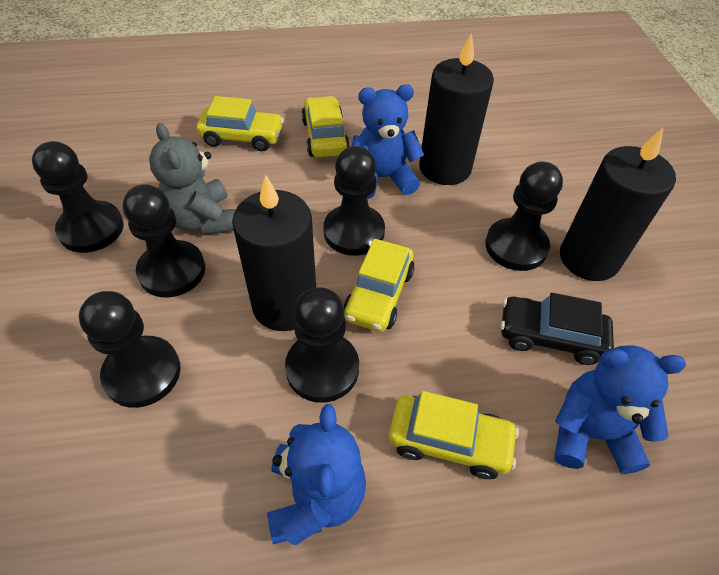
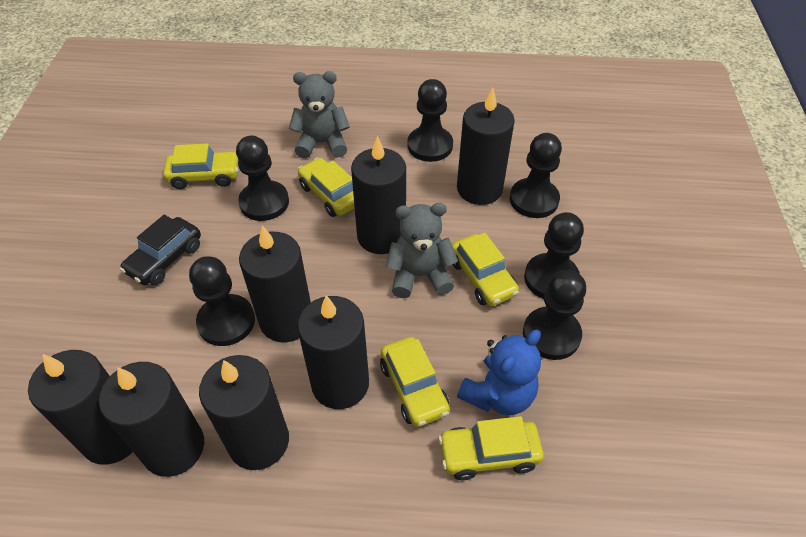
black candle: 3 -> 7
blue teddy bear: 3 -> 1
grey teddy bear: 1 -> 2
yellow car: 4 -> 5

